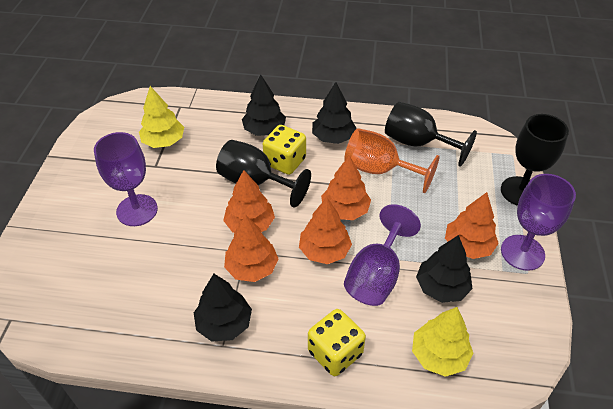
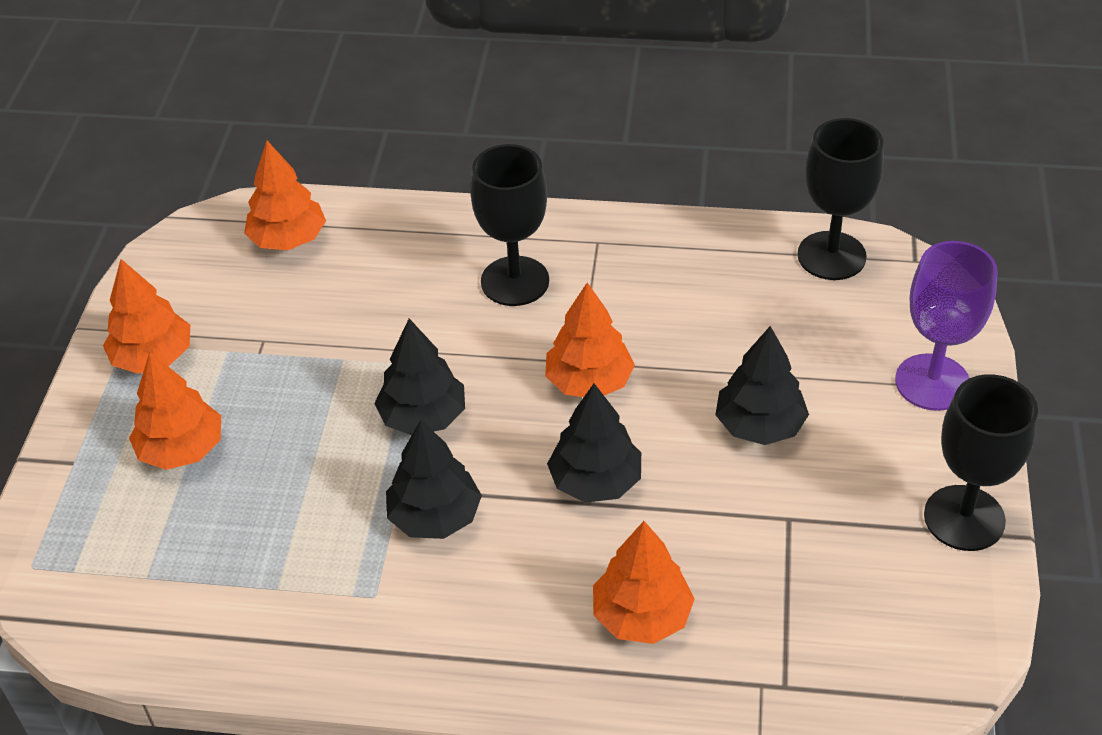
orange goblet: 1 -> 0
purple goblet: 3 -> 1
yellow dice: 2 -> 0
yellow tree: 2 -> 0

